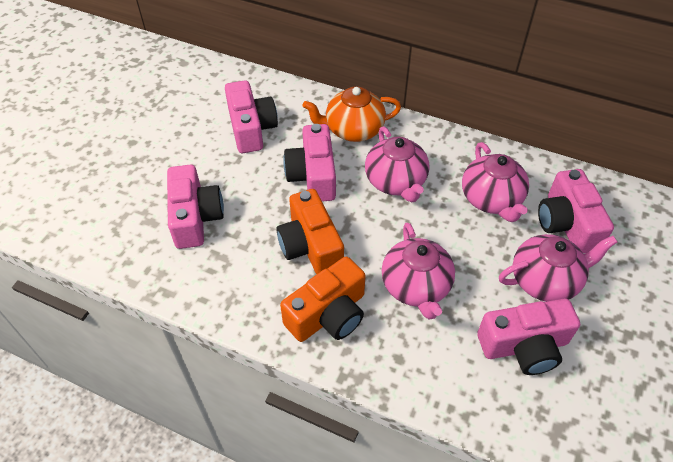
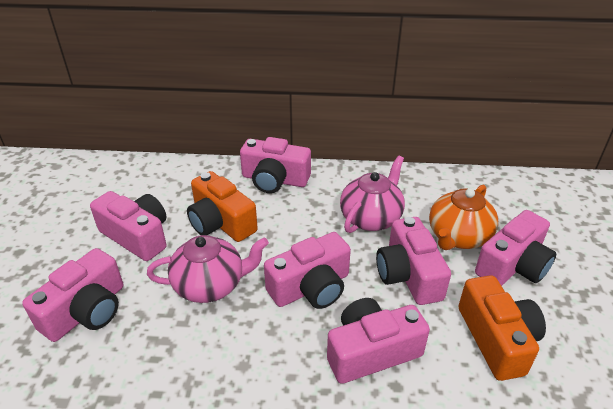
pink camera: 5 -> 7
pink teapot: 4 -> 2

